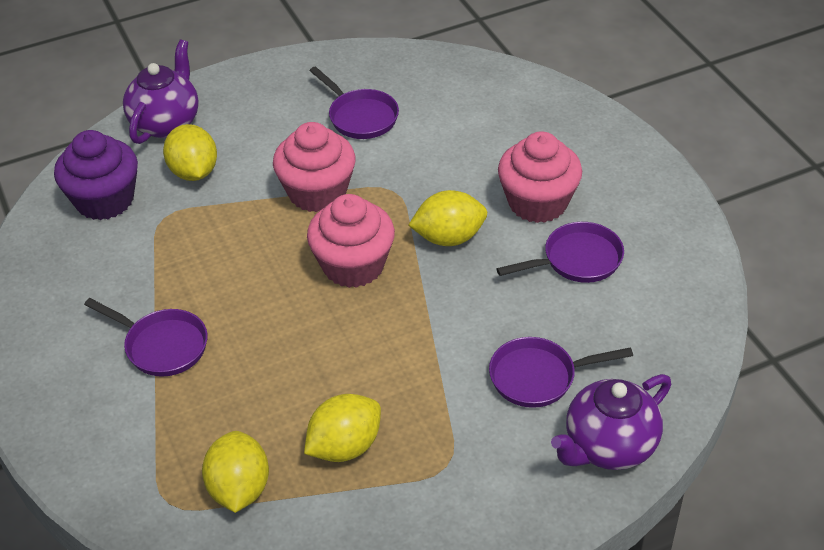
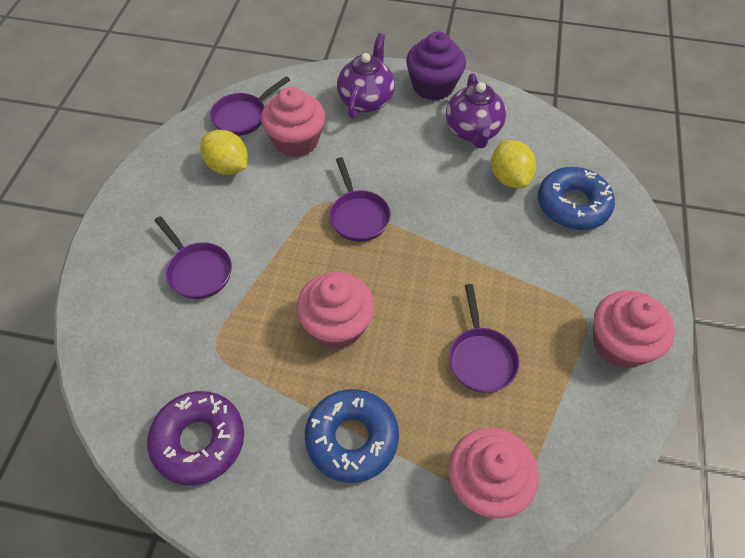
blue donut: 0 -> 2
pink cupcake: 3 -> 4
purple donut: 0 -> 1
yellow lemon: 4 -> 2

